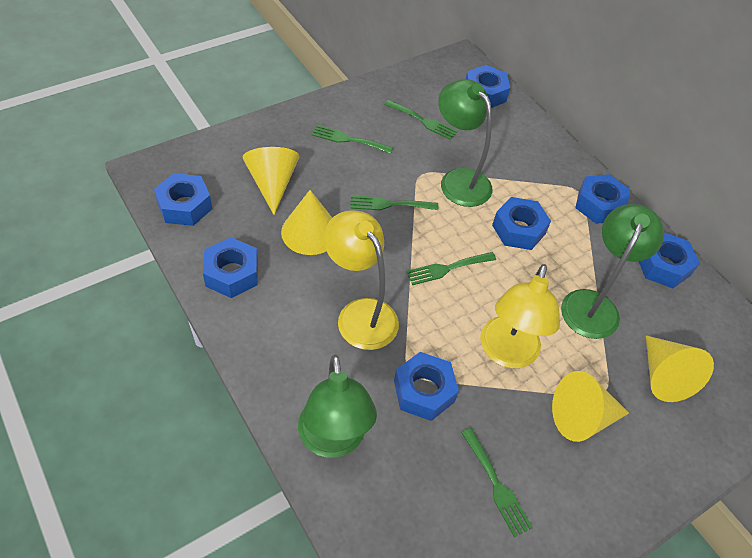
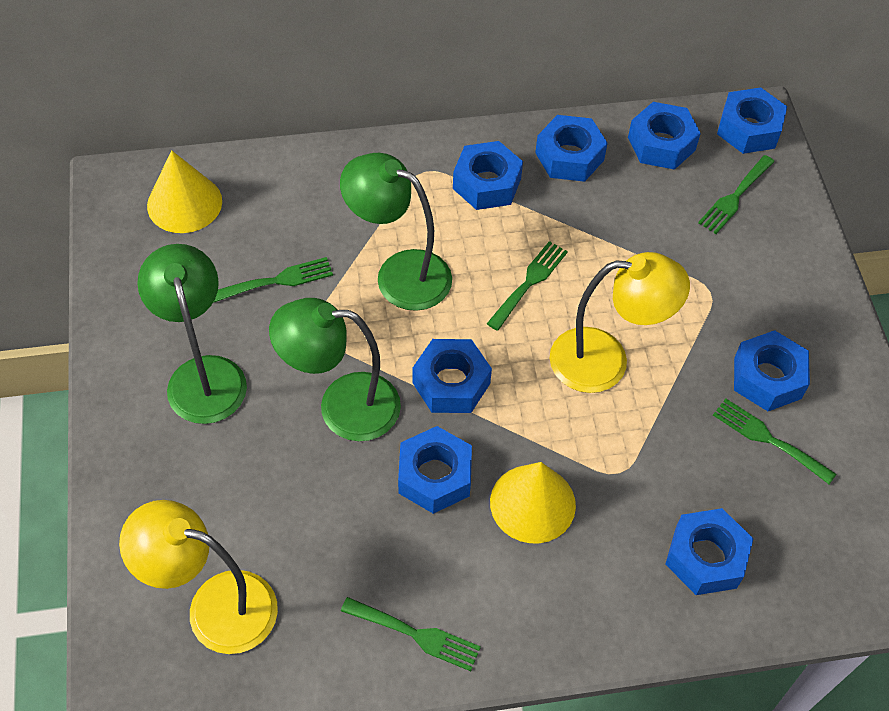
blue nut: 7 -> 8
yellow cone: 4 -> 2

